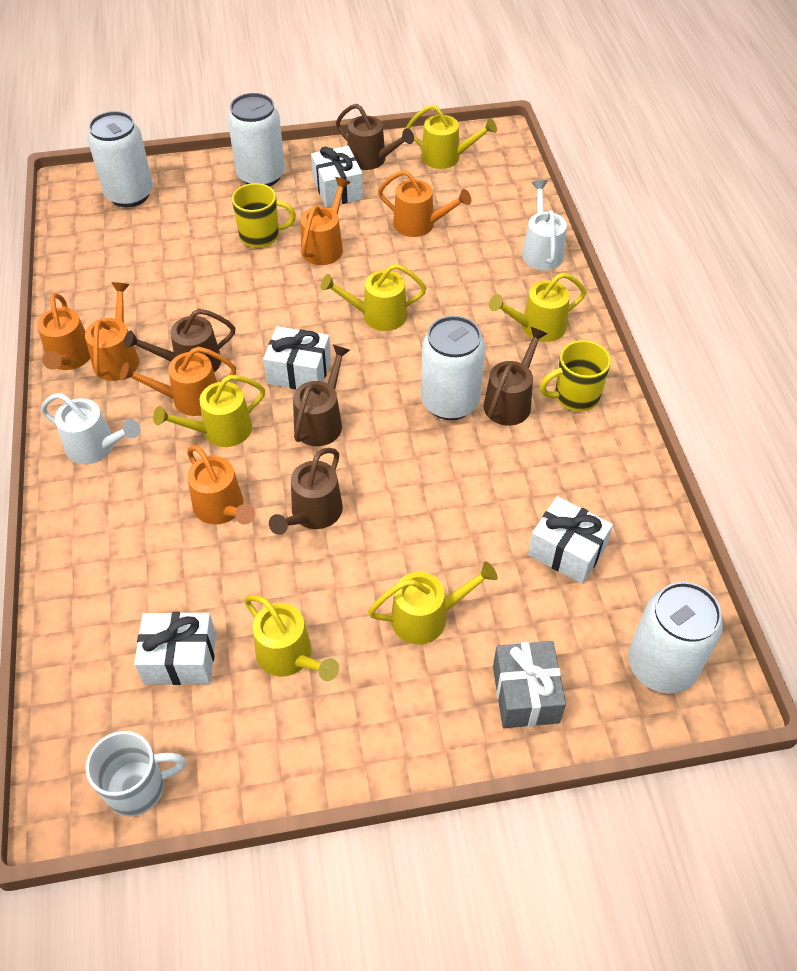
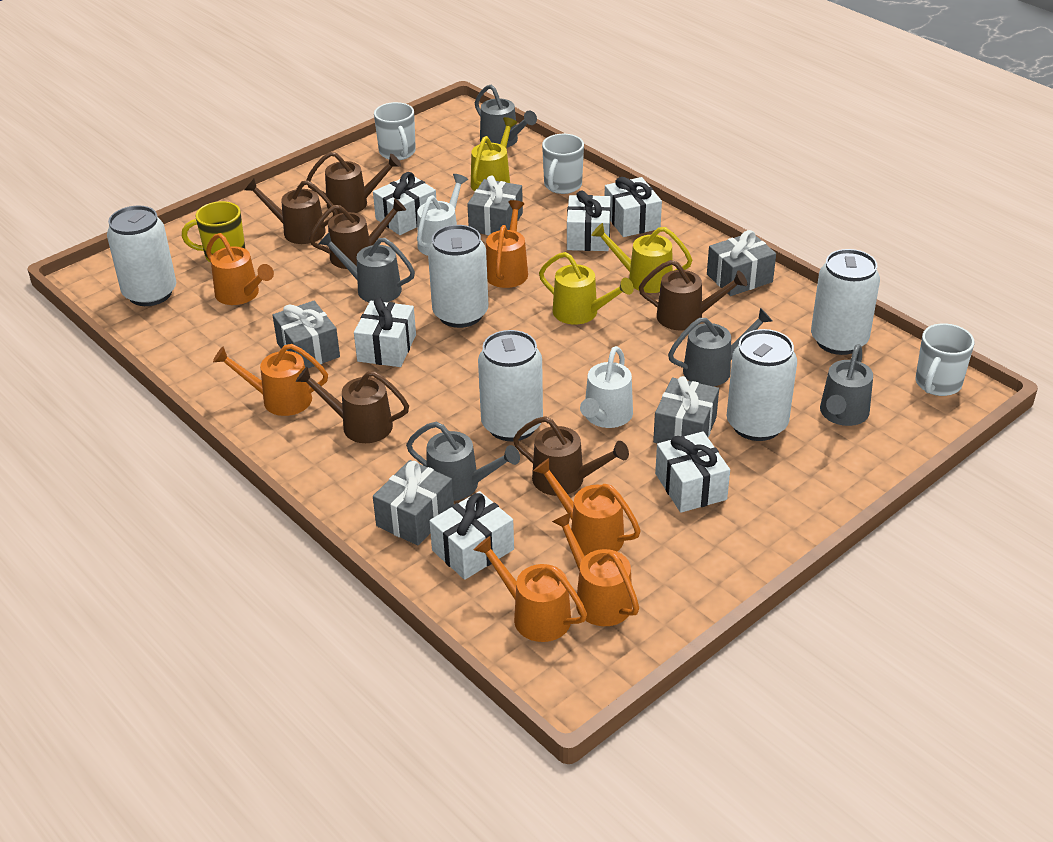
brown watering can: 5 -> 6
grey gift: 1 -> 5
grey watering can: 0 -> 5
white can: 4 -> 5
white gift: 4 -> 6
white mug: 1 -> 3
yellow mug: 2 -> 1
yellow watering can: 6 -> 3

